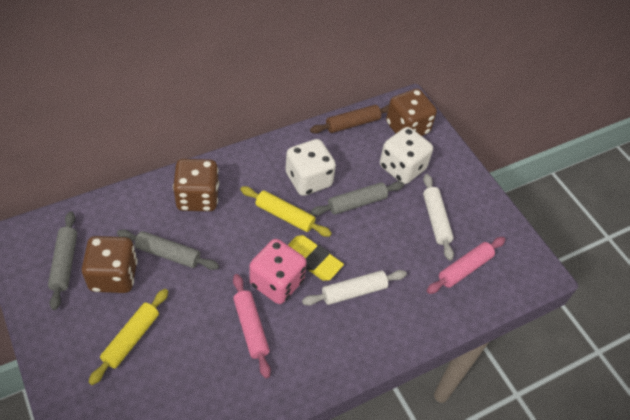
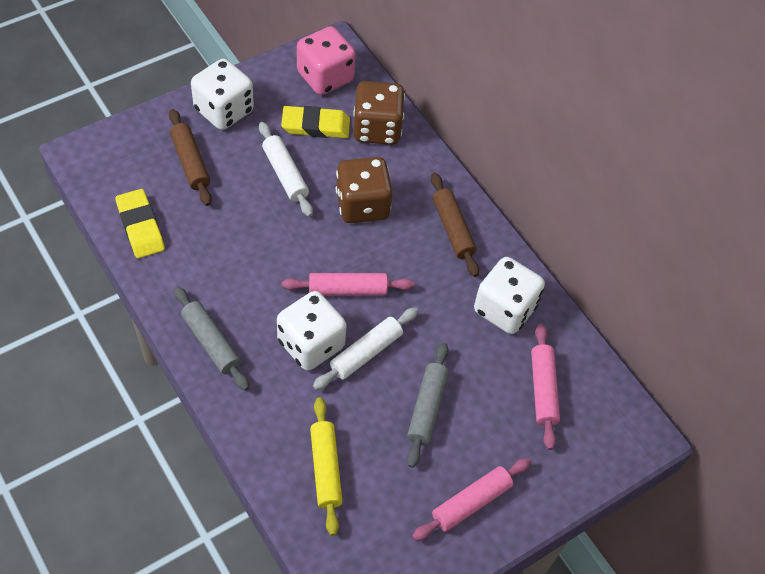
brown dice: 3 -> 2
brown rolling pin: 1 -> 2
grey rolling pin: 3 -> 2
pink rolling pin: 2 -> 3
white dice: 2 -> 3
yellow eraser: 1 -> 2
yellow rolling pin: 2 -> 1

